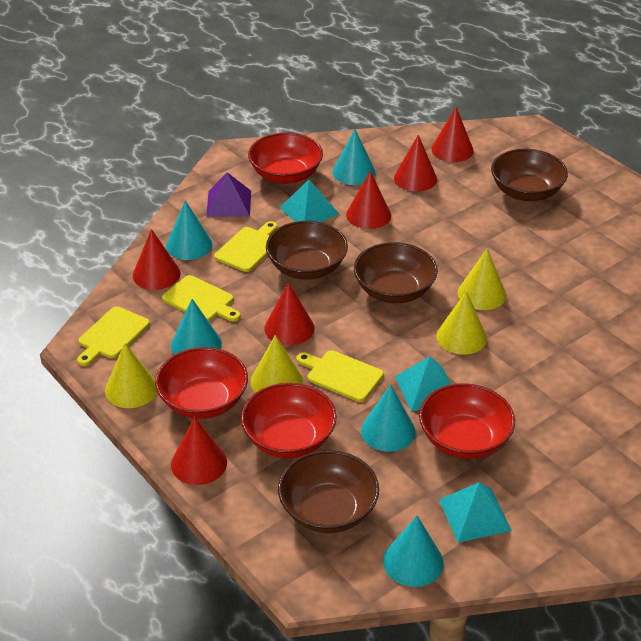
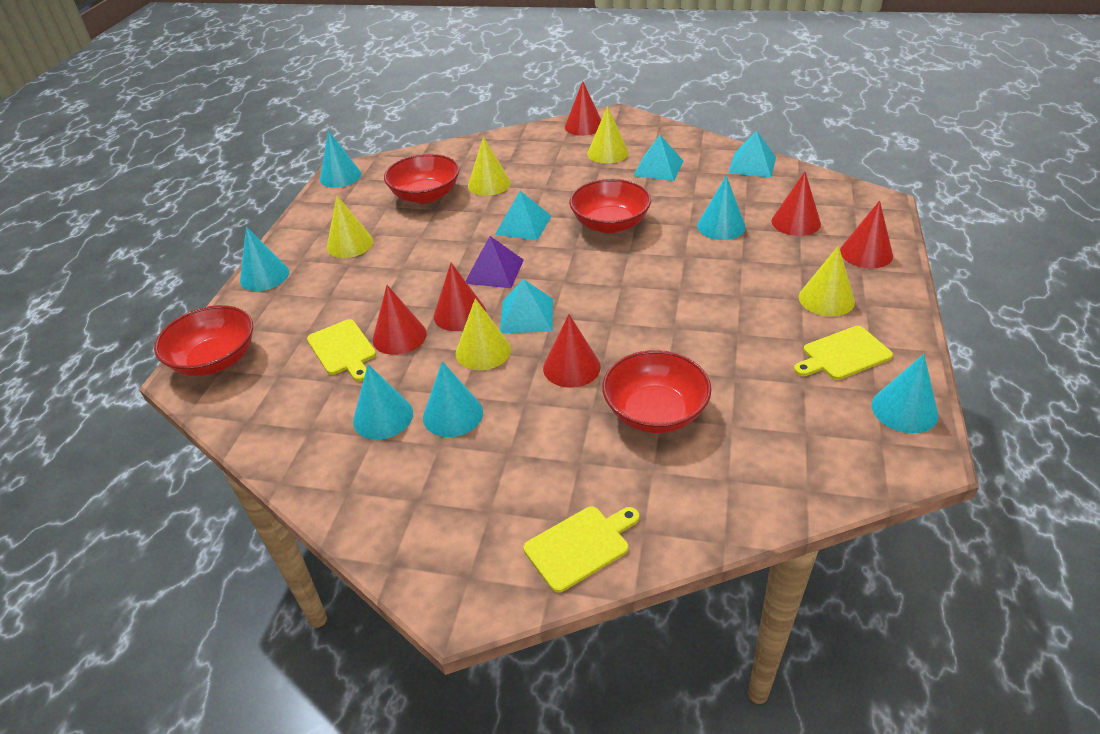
brown bowl: 4 -> 0
turquoise cone: 5 -> 6
turquoise pyramid: 3 -> 4
yellow cone: 4 -> 5
yellow cutting board: 4 -> 3

